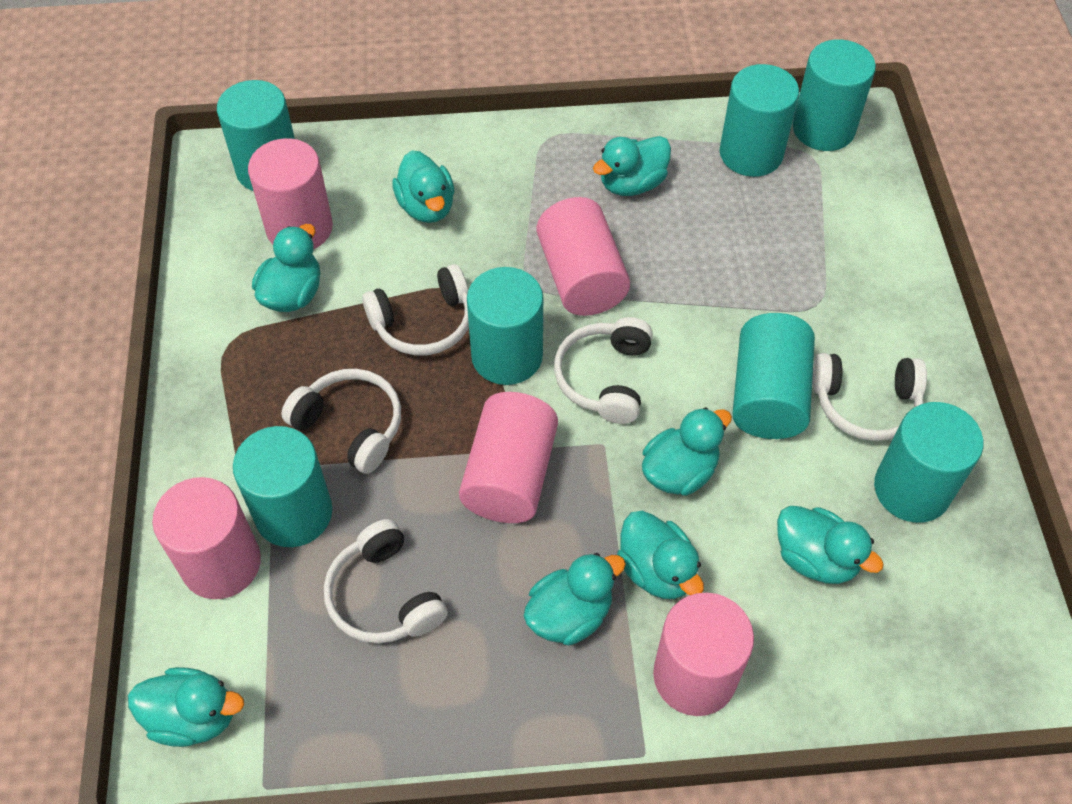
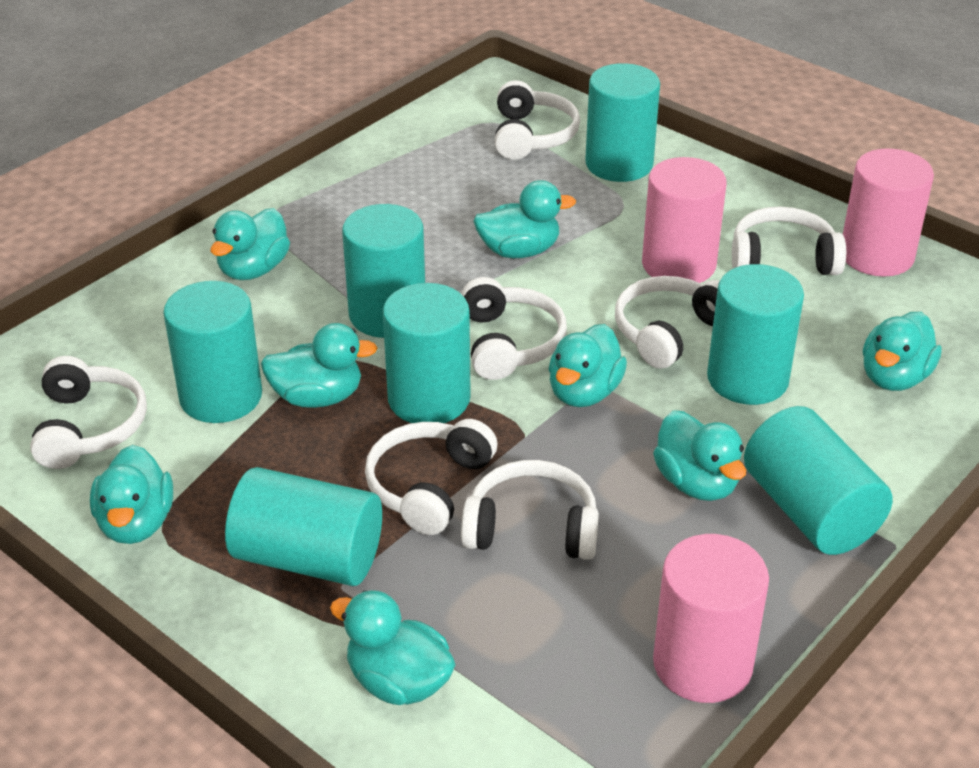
pink cylinder: 5 -> 3
white headphones: 5 -> 7

